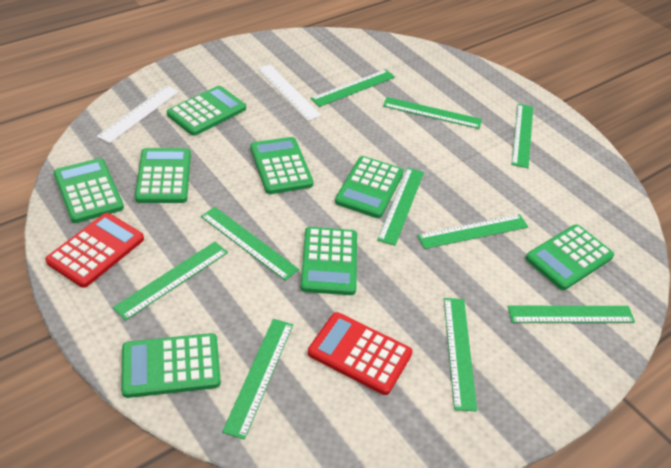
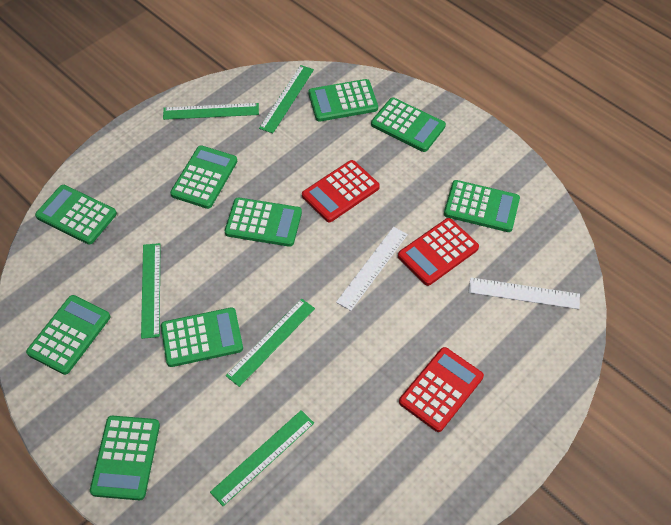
green calculator: 8 -> 9
green ruler: 10 -> 5
red calculator: 2 -> 3

